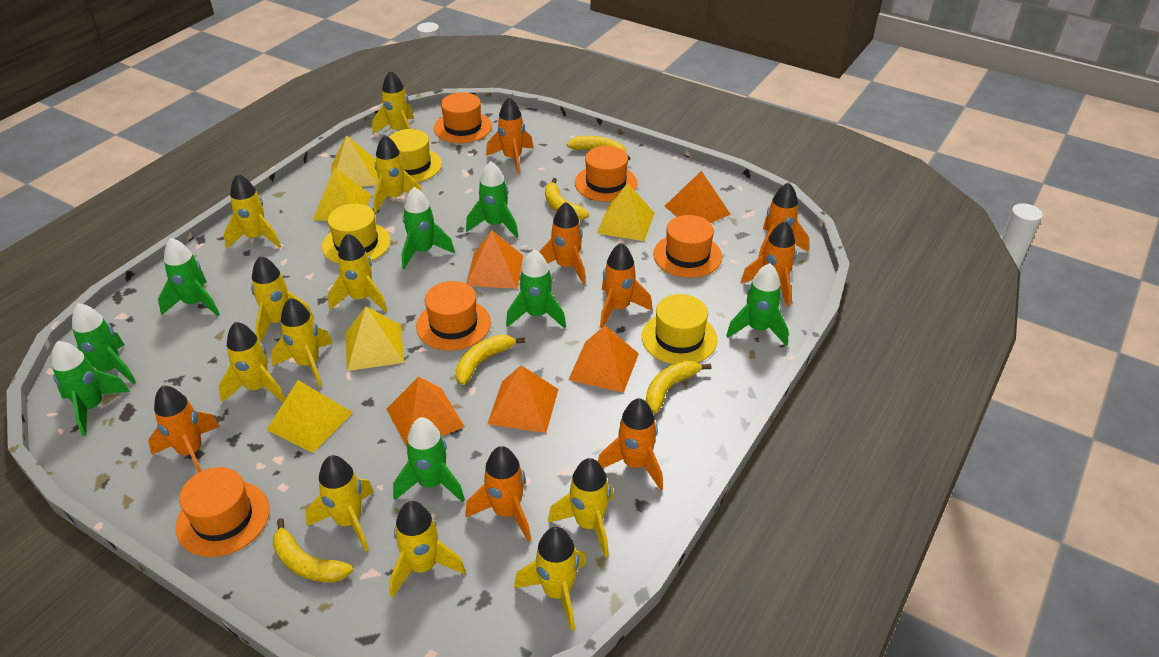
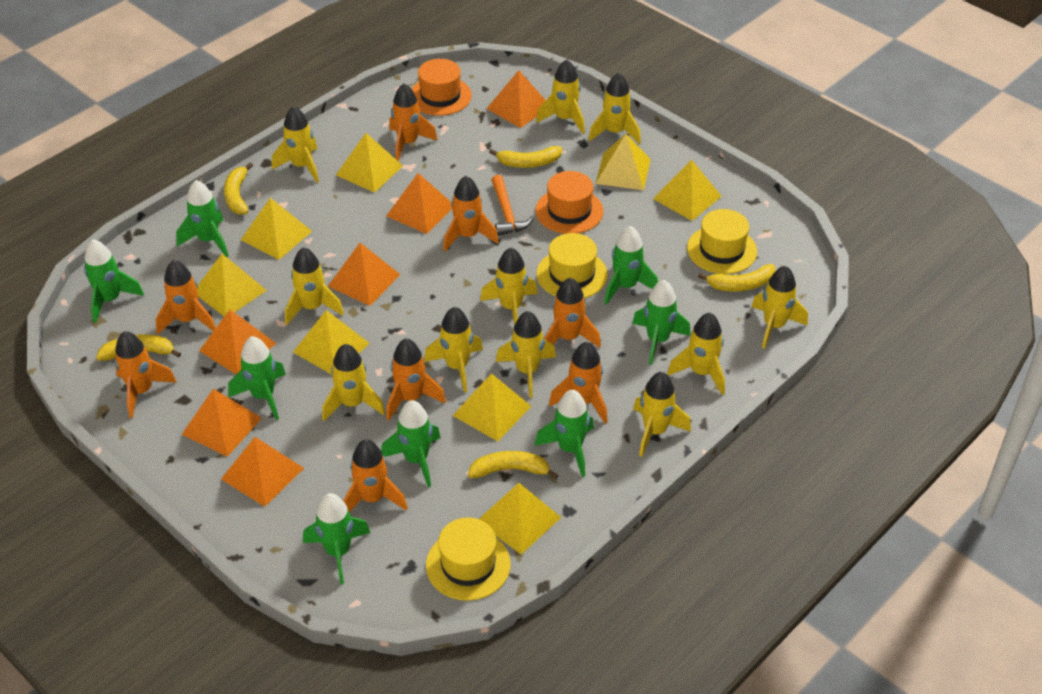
orange hammer: 0 -> 1
orange hat: 5 -> 2
orange pyramid: 5 -> 6
yellow pyramid: 5 -> 8

